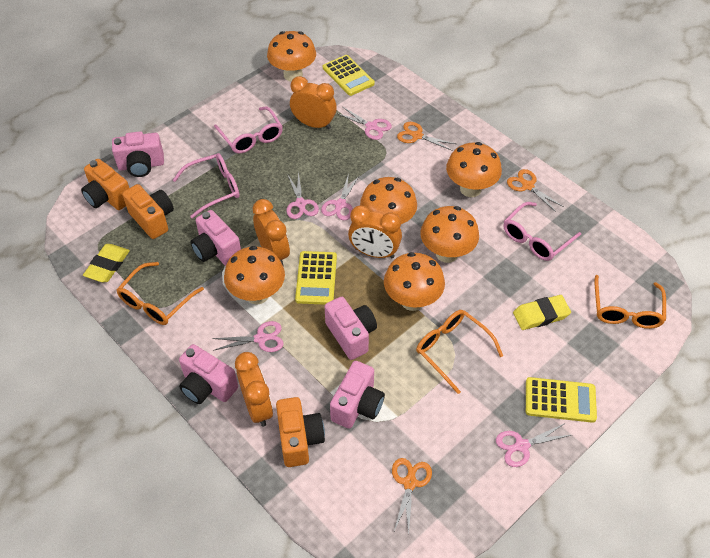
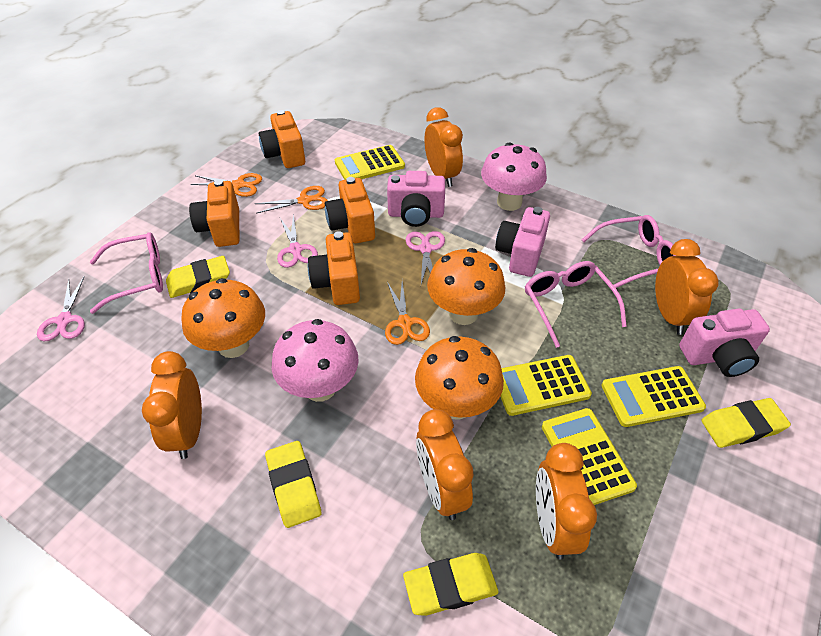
orange camera: 3 -> 4
orange clock: 4 -> 5
orange glasses: 3 -> 0
orange mushroom: 6 -> 3
pink camera: 5 -> 3
pink mushroom: 0 -> 2
pink scissors: 5 -> 3
yellow calculator: 3 -> 4
yellow eraser: 2 -> 4

